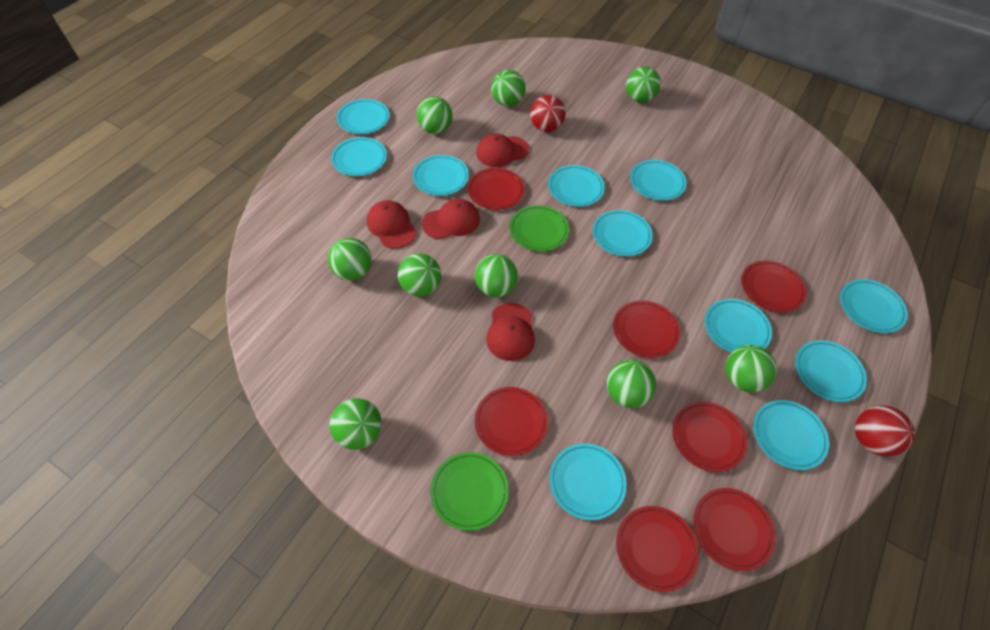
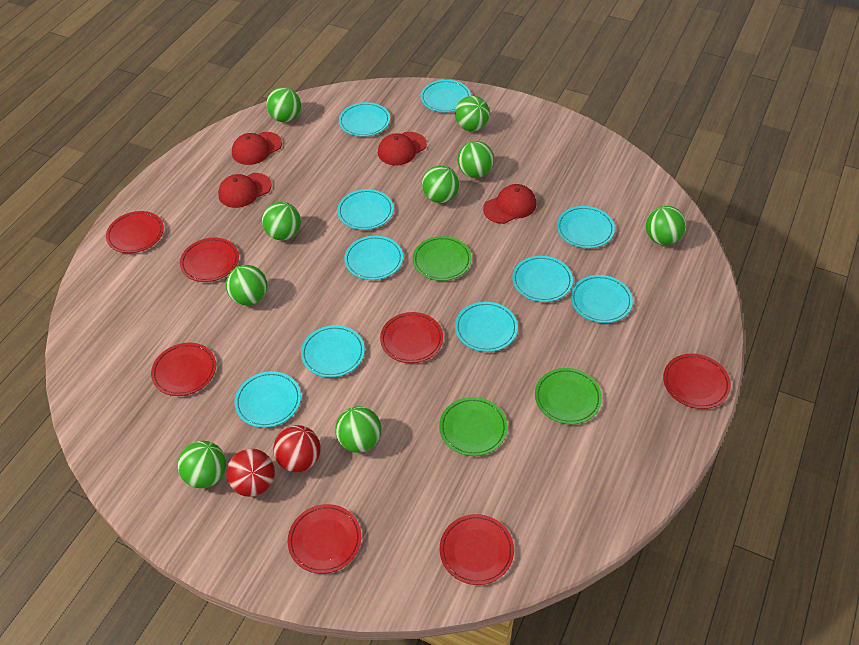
green plate: 2 -> 3
turquoise plate: 11 -> 10

